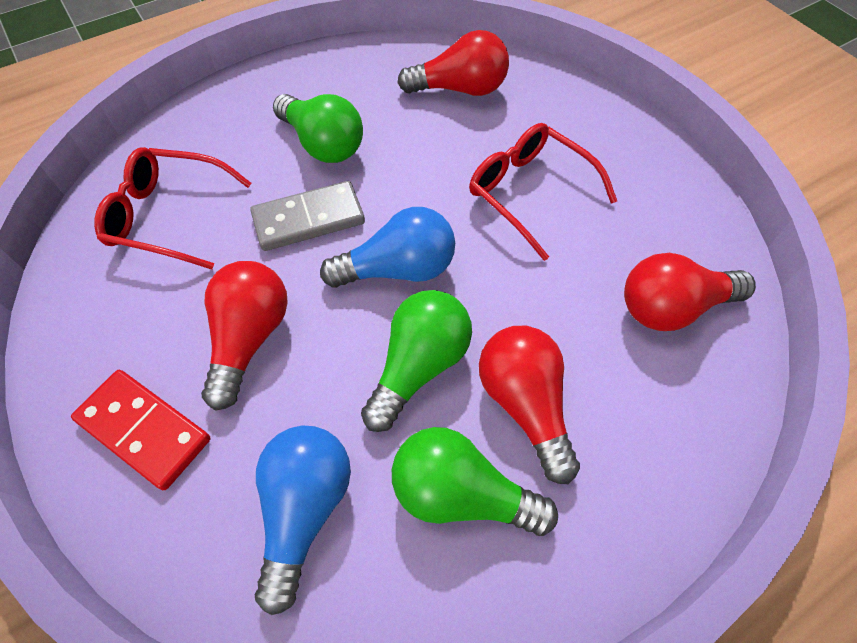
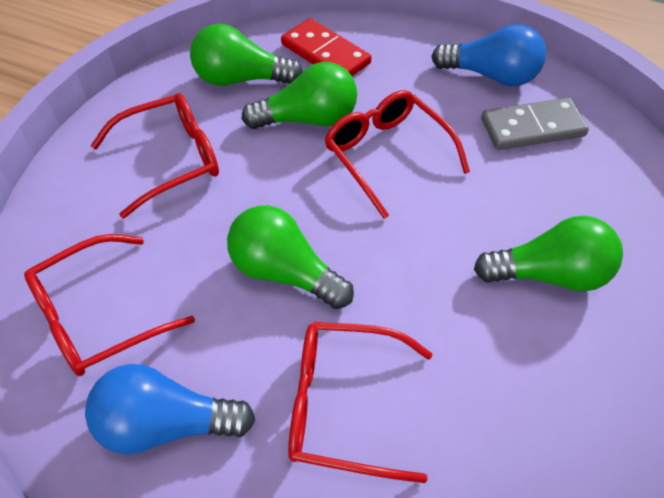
green light bulb: 3 -> 4
red glasses: 2 -> 4
red light bulb: 4 -> 0

